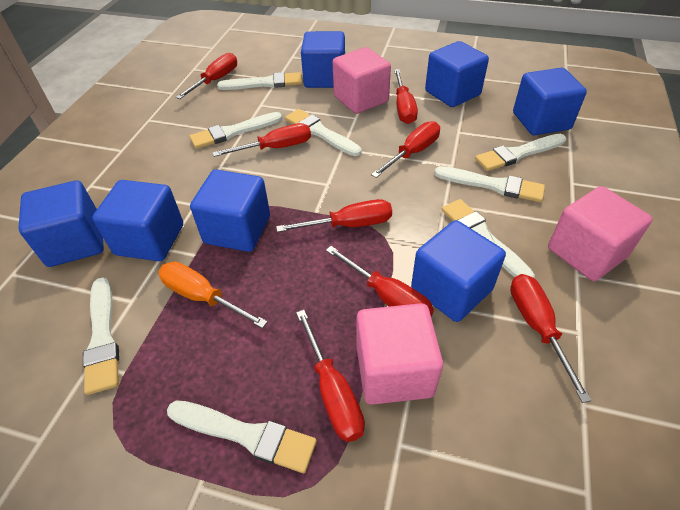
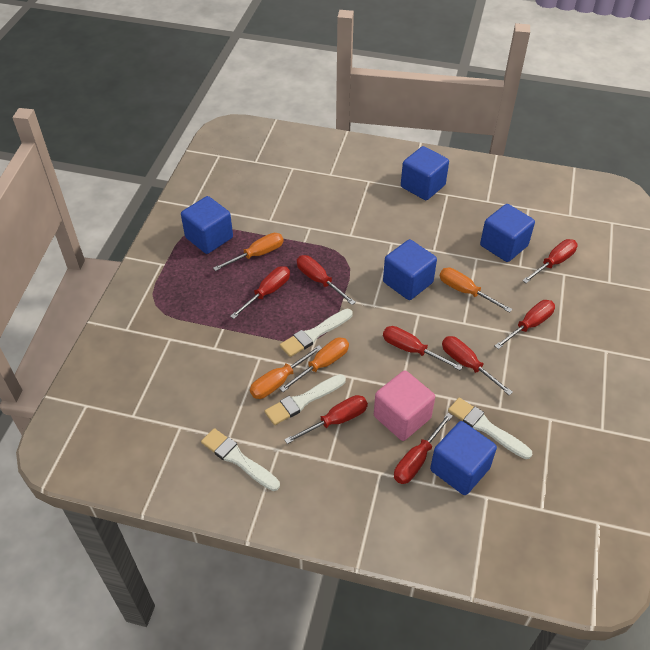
blue cube: 7 -> 5
orange screwdriver: 1 -> 4
pink cube: 3 -> 1
white brush: 8 -> 4

